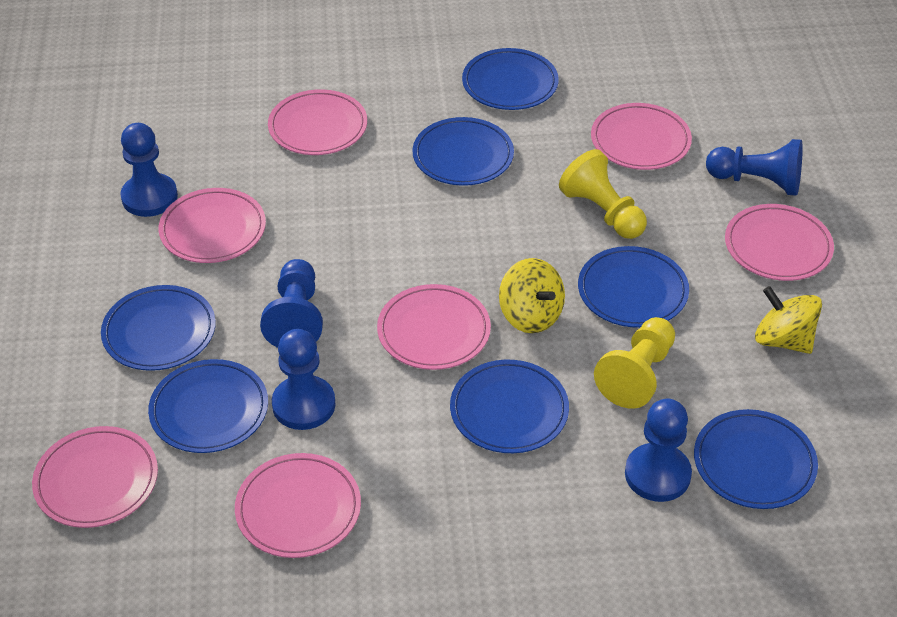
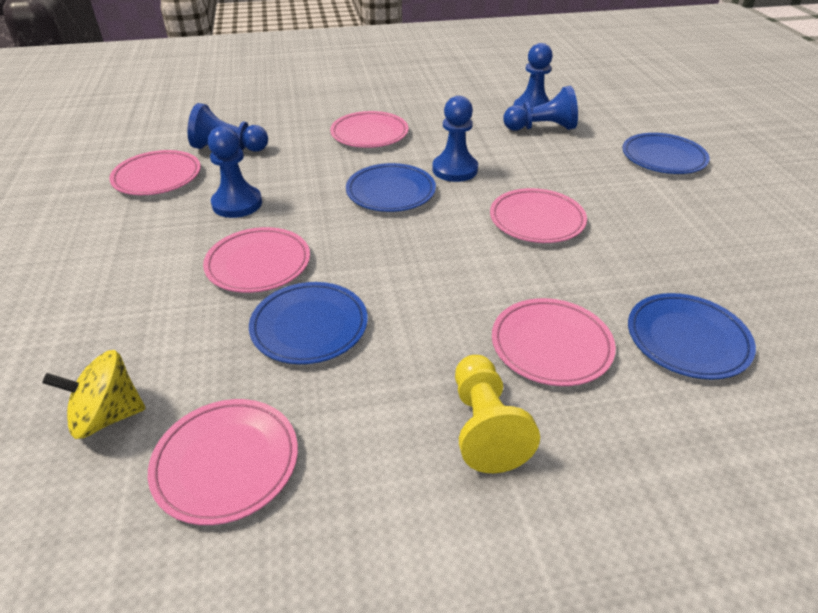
blue plate: 7 -> 4
pink plate: 7 -> 6
yellow pawn: 2 -> 1
yellow spinning top: 2 -> 1

